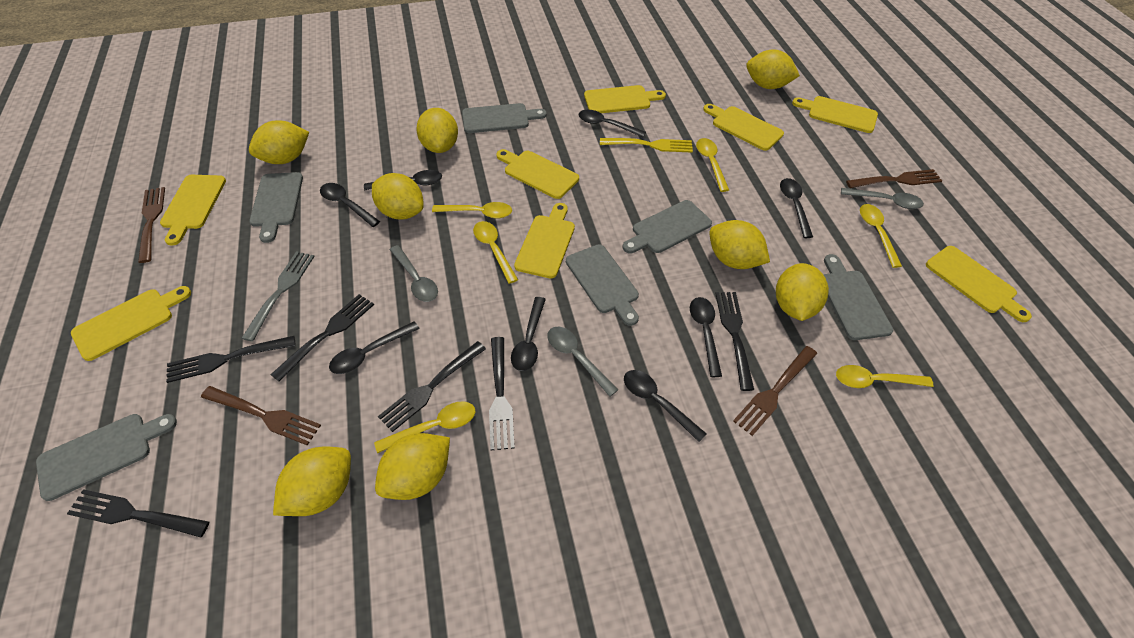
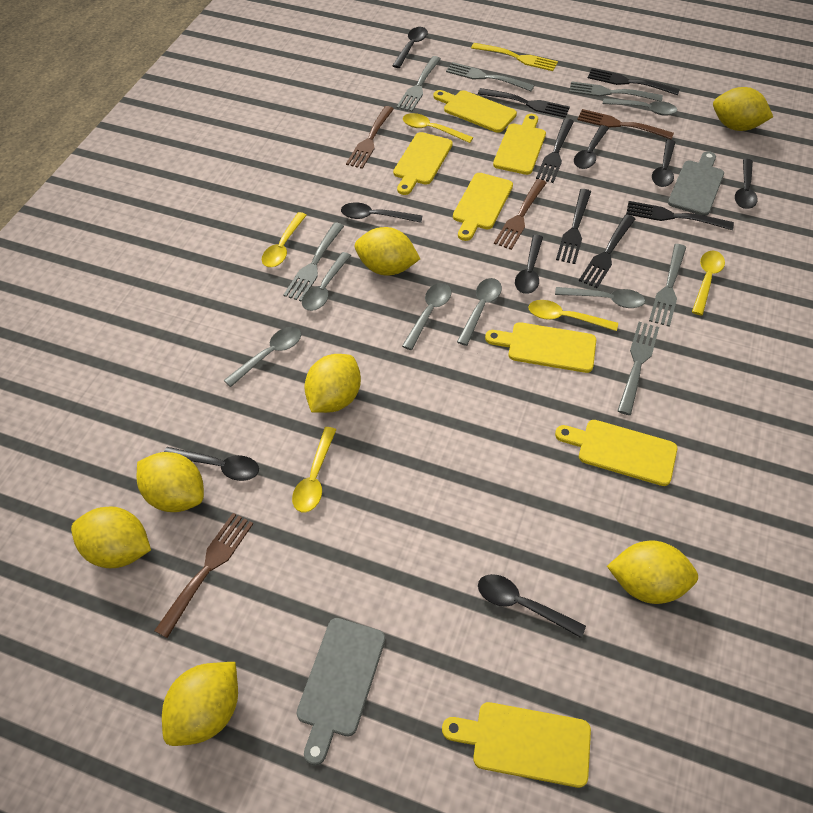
grey cutting board: 6 -> 2
grey fork: 1 -> 6
grey spoon: 3 -> 6
yellow cutting board: 8 -> 7
yellow lemon: 8 -> 7
yellow spoon: 6 -> 5

